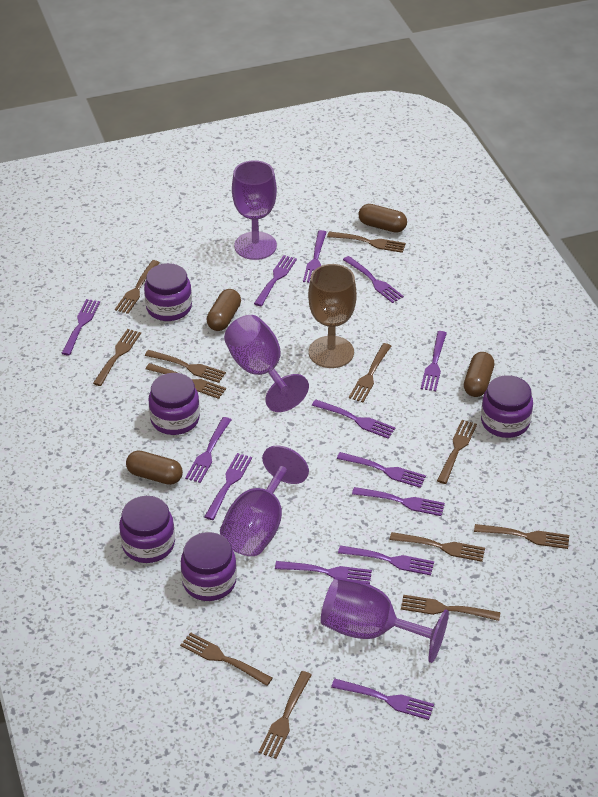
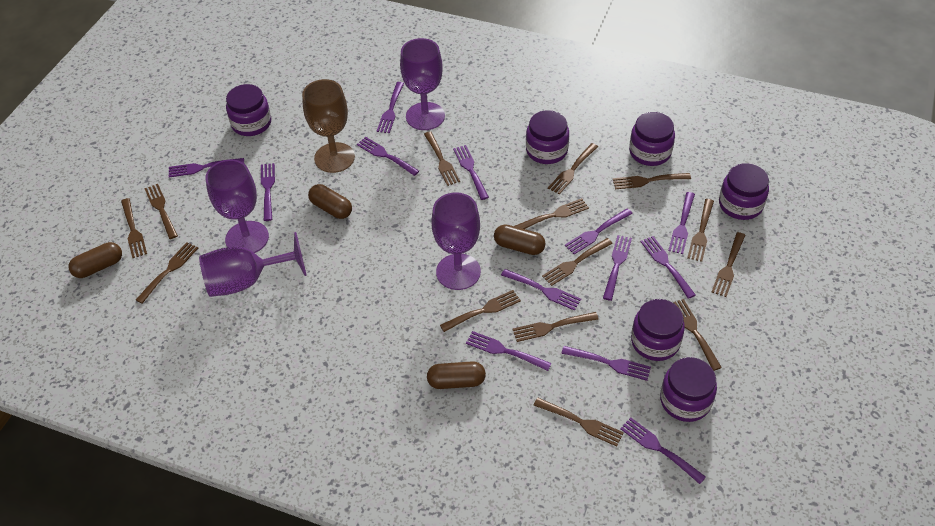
brown fork: 12 -> 14
purple jar: 5 -> 6

